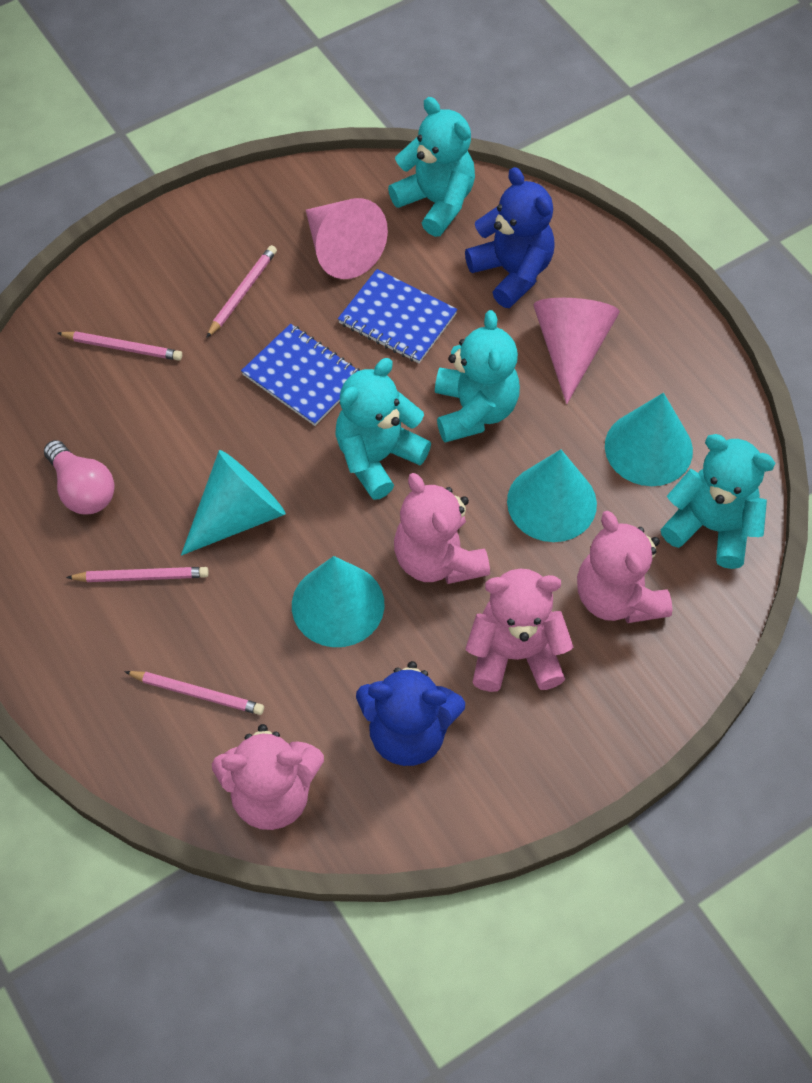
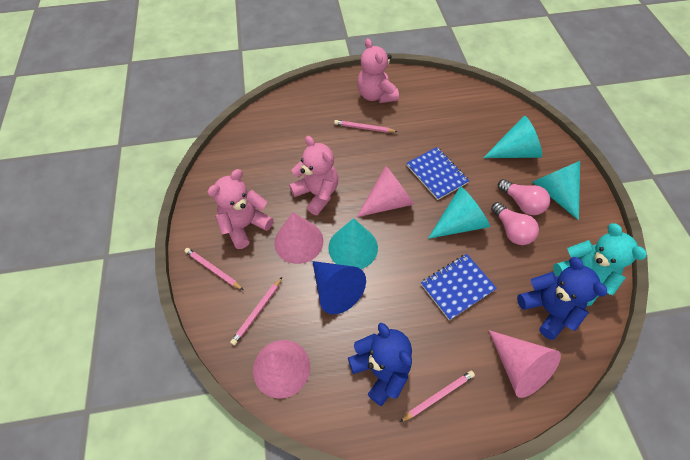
blue cone: 0 -> 1
pink cone: 2 -> 4
pink light bulb: 1 -> 2
pink teddy bear: 4 -> 3
turquoise teddy bear: 4 -> 1

